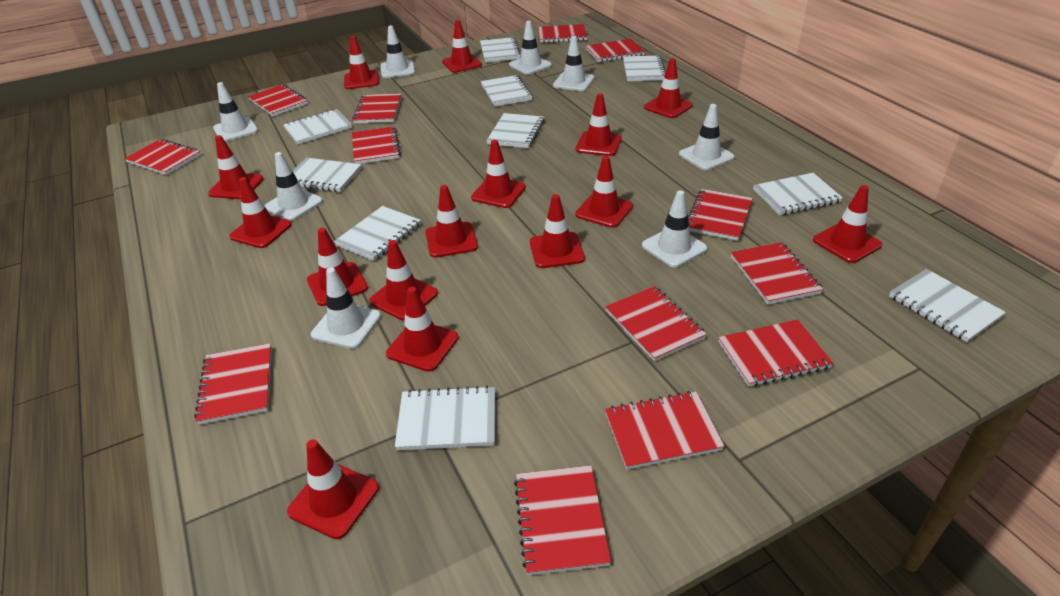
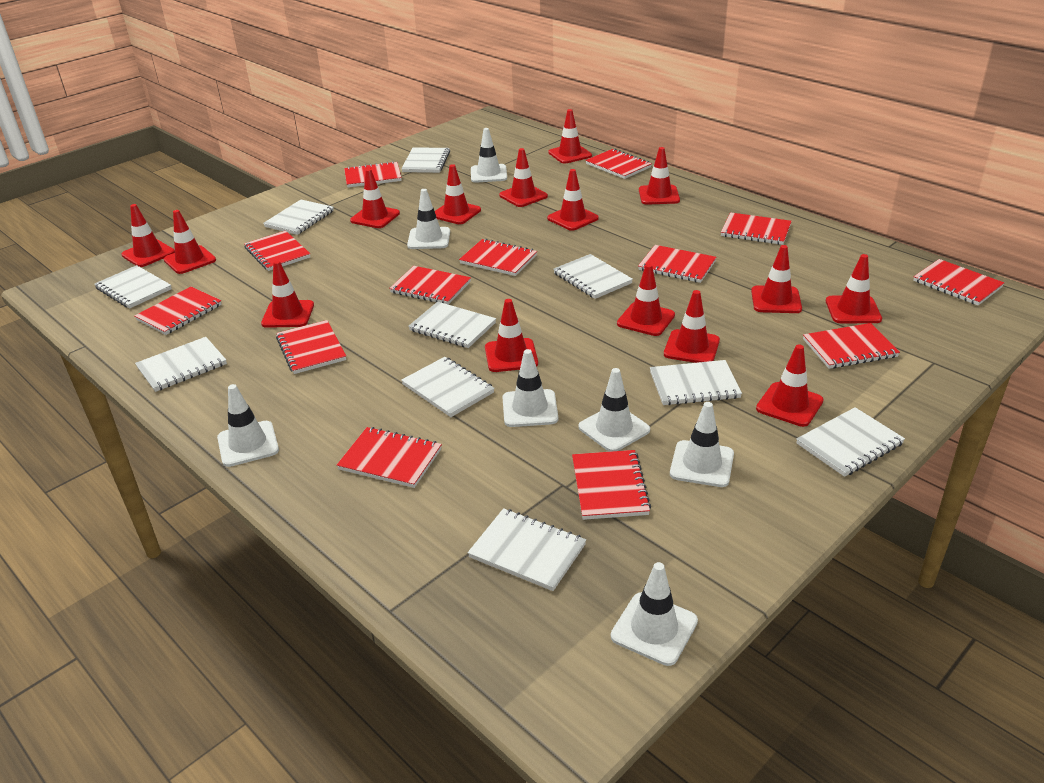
white traffic cone: 8 -> 7

